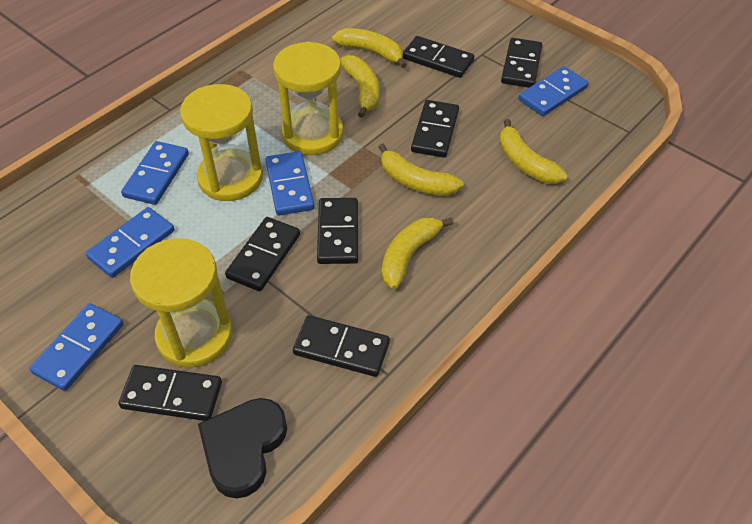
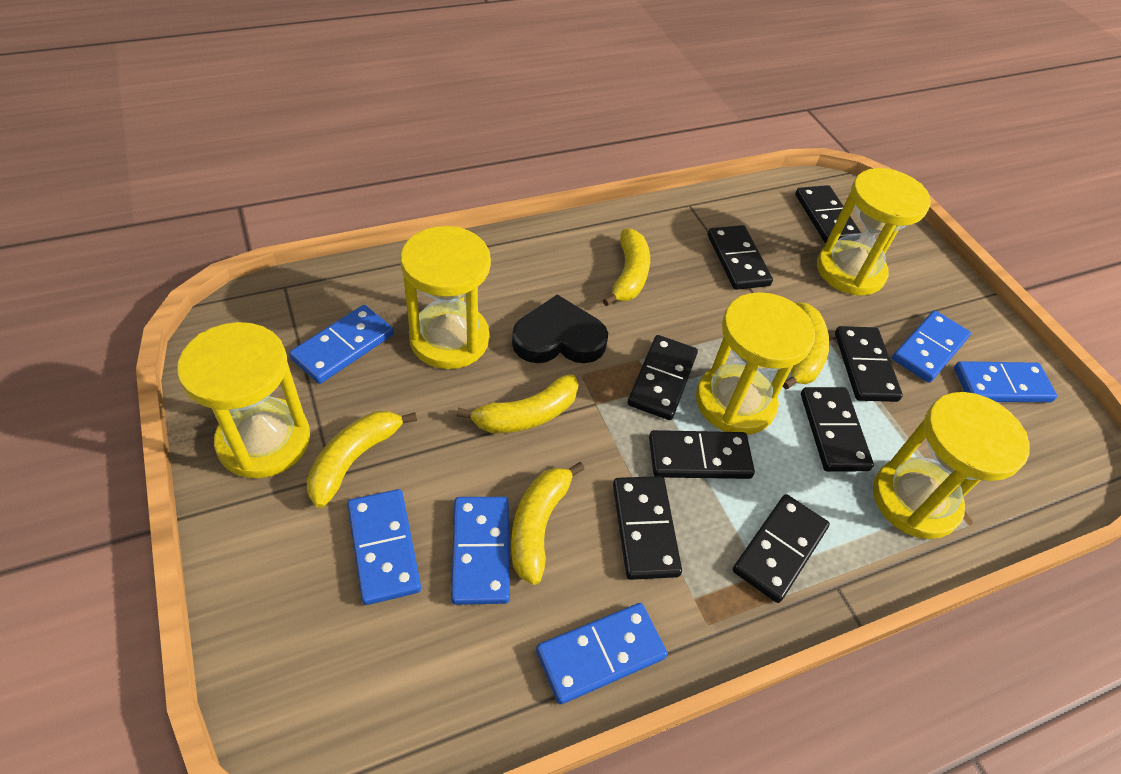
black domino: 7 -> 8
blue domino: 5 -> 6
yellow hourglass: 3 -> 5

